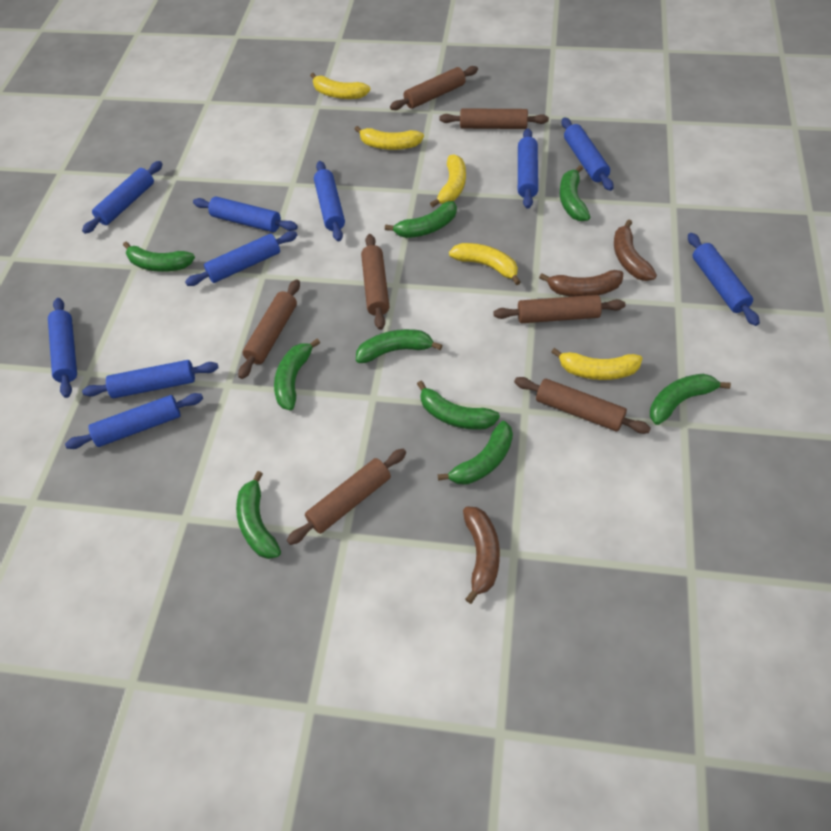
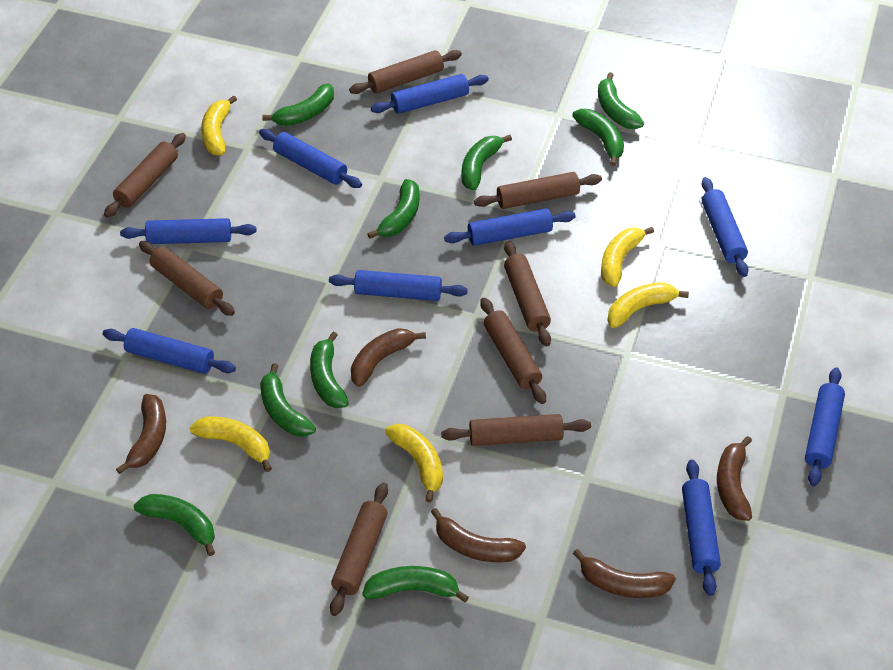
blue rolling pin: 10 -> 9
brown banana: 3 -> 5
brown rolling pin: 7 -> 8

